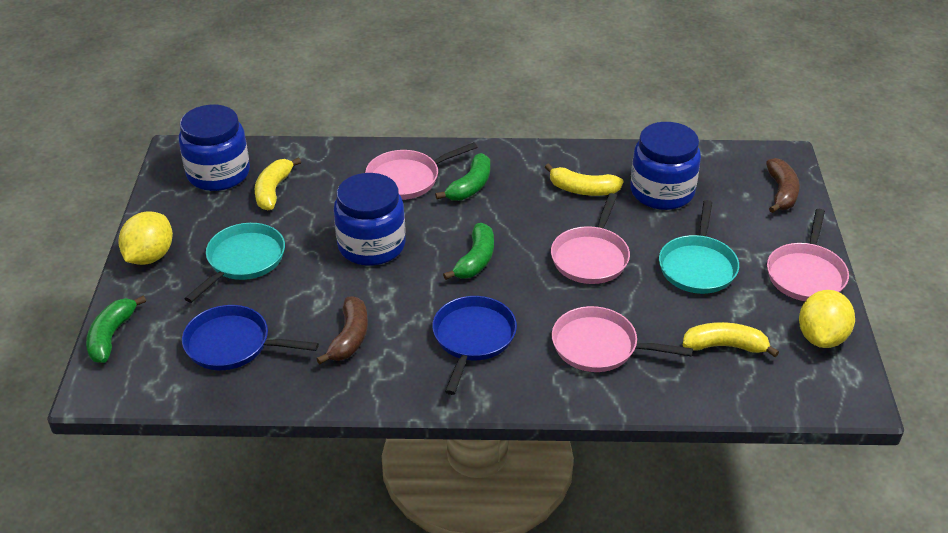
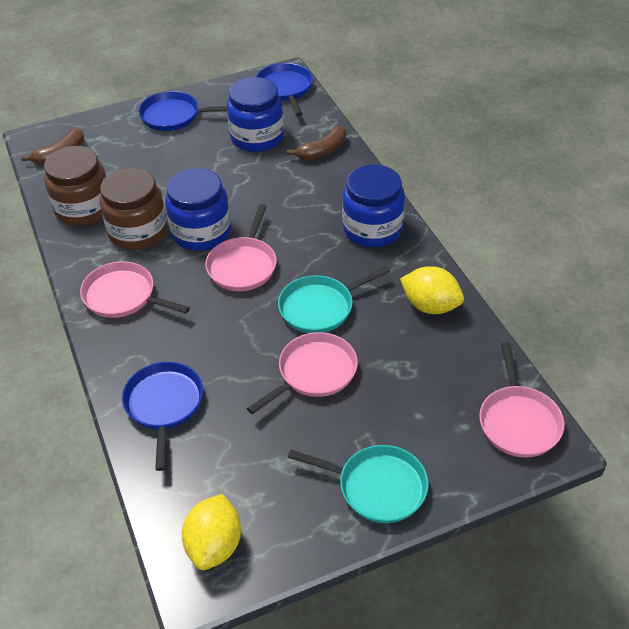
blue pan: 2 -> 3
brown jar: 0 -> 2
green banana: 3 -> 0
yellow banana: 3 -> 0

